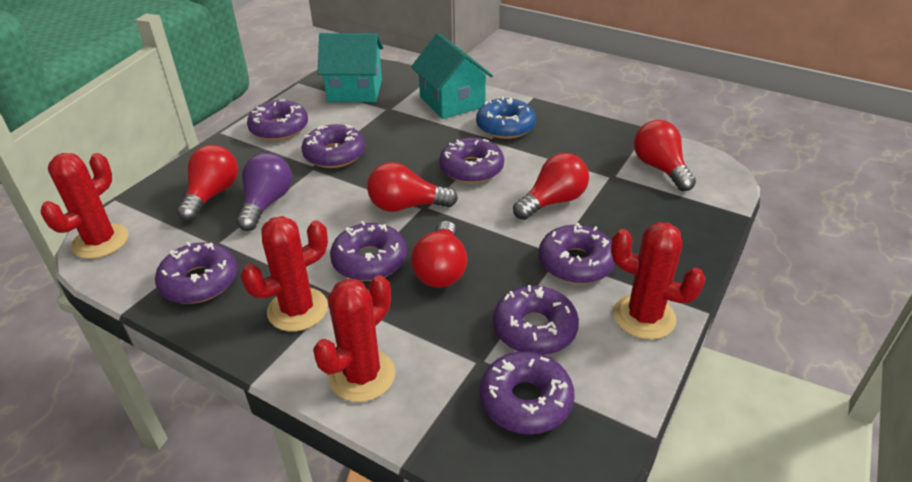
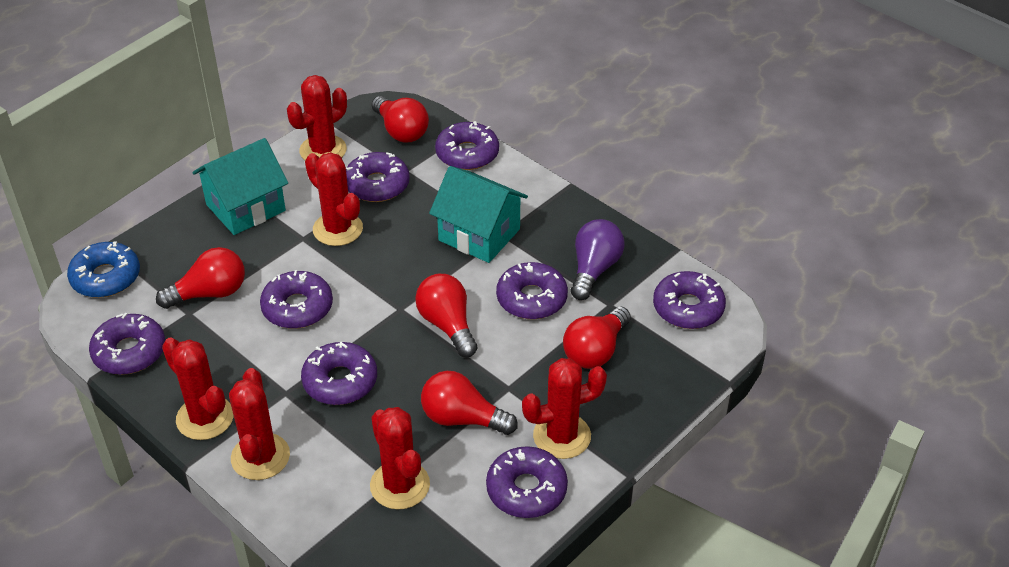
red cactus: 4 -> 6

